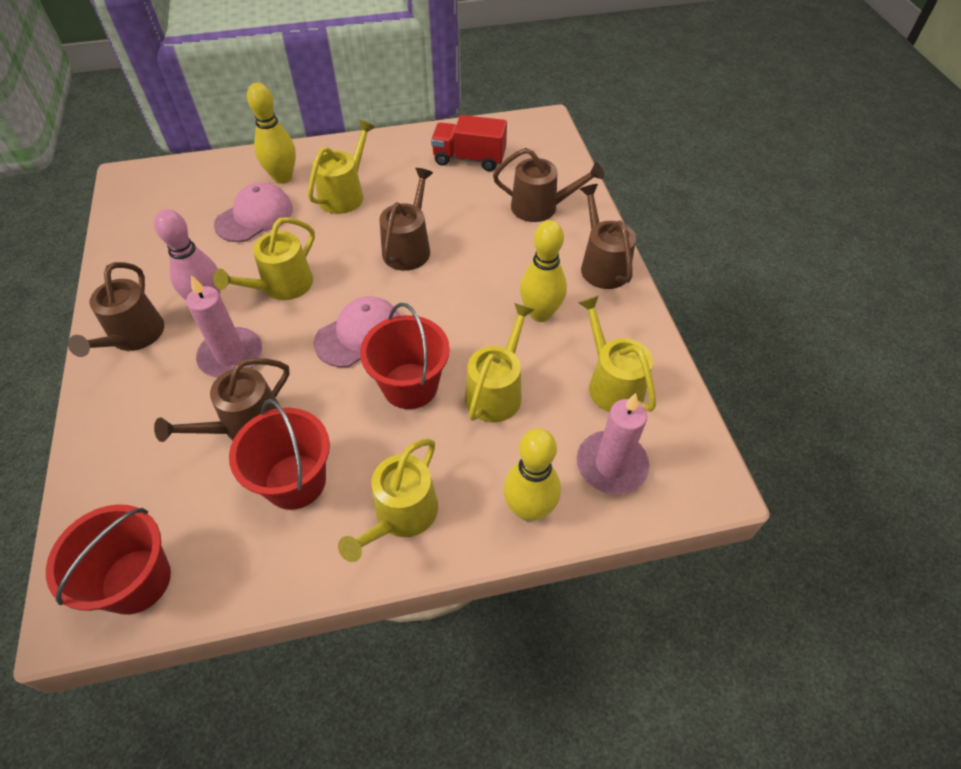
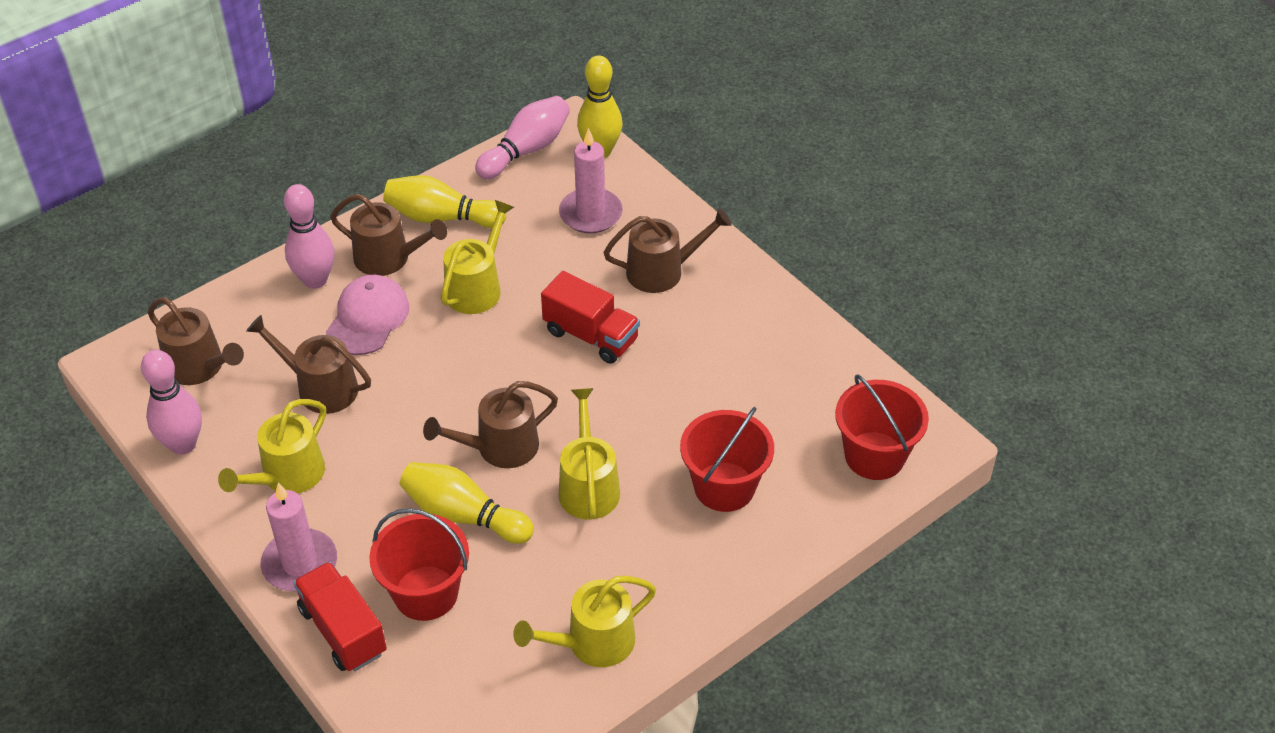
pink bowling pin: 1 -> 3
pink cap: 2 -> 1
red truck: 1 -> 2
yellow watering can: 5 -> 4

